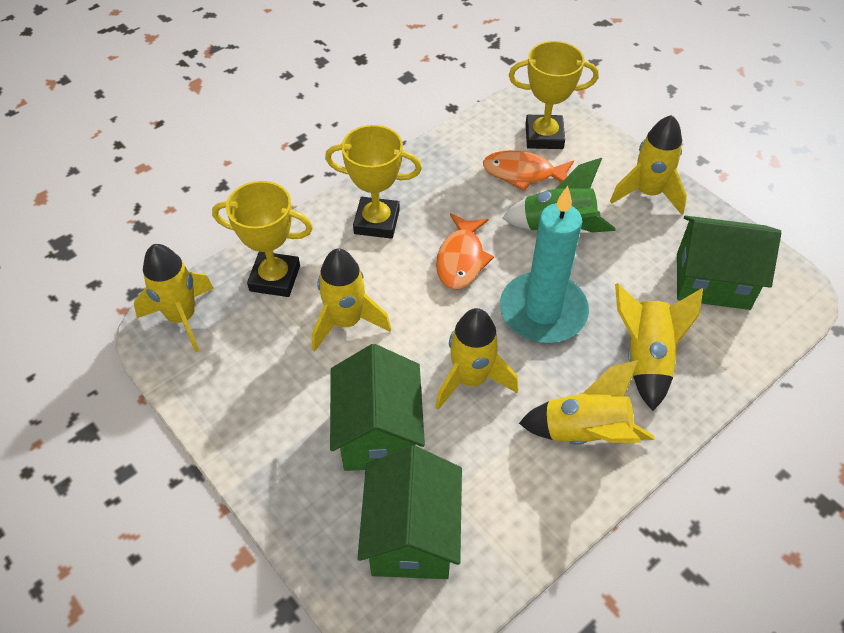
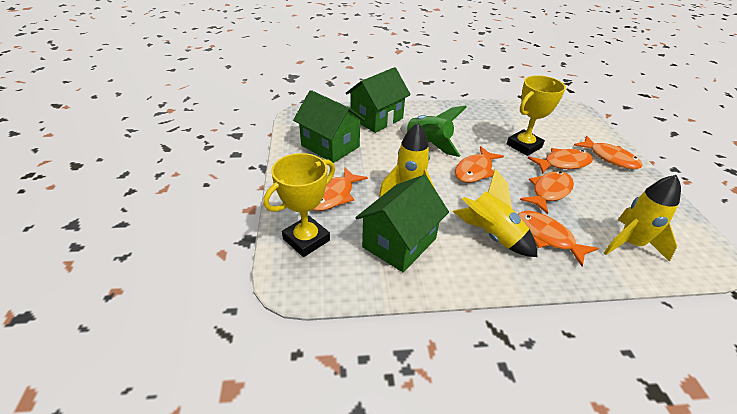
orange fish: 2 -> 6
turquoise candle: 1 -> 0
yellow rocket: 6 -> 3
yellow trophy: 3 -> 2

